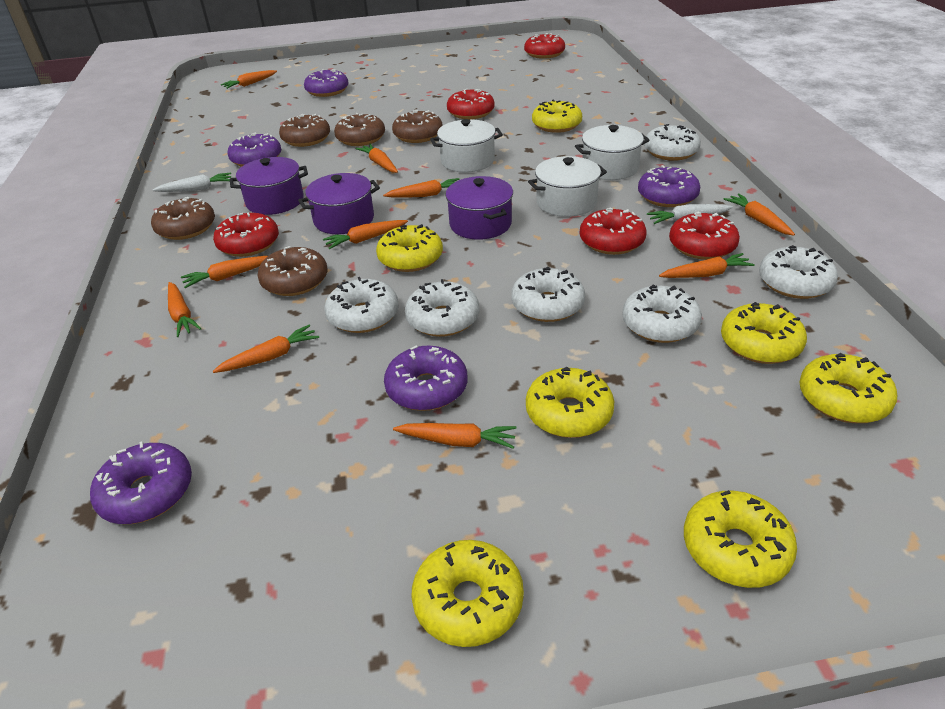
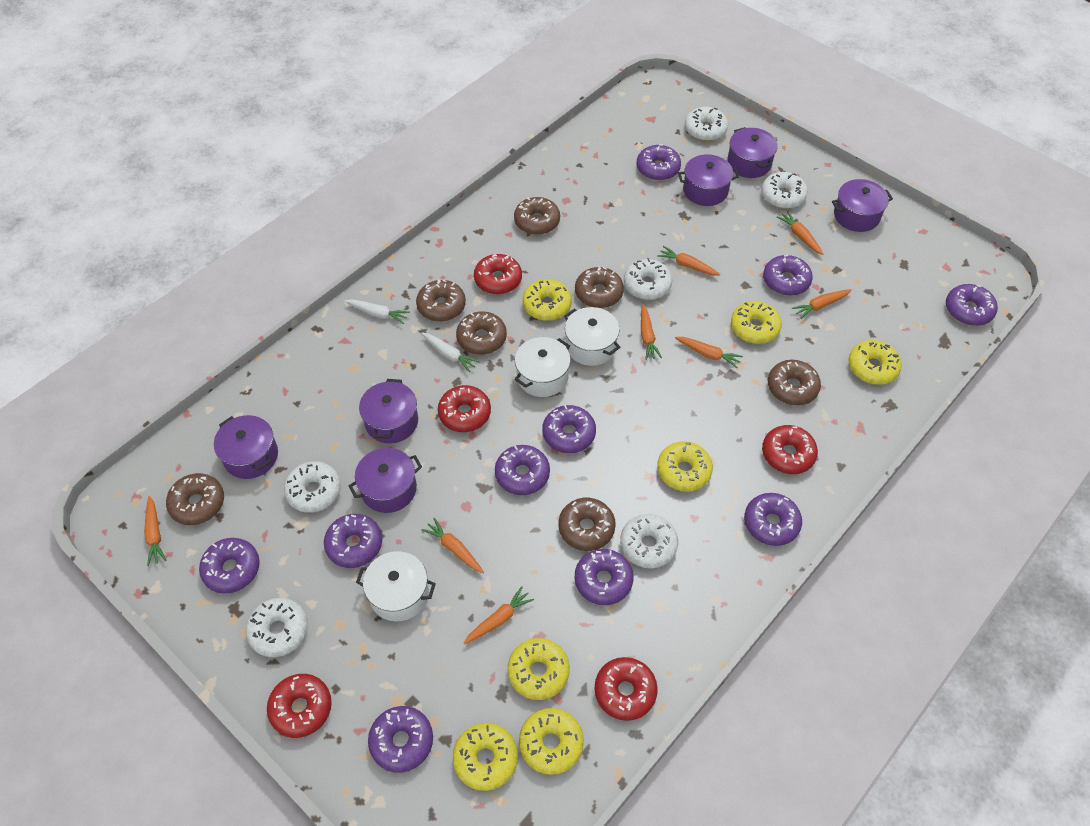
brown donut: 5 -> 7
orange carrot: 10 -> 8
purple donut: 5 -> 10
purple pot: 3 -> 6

